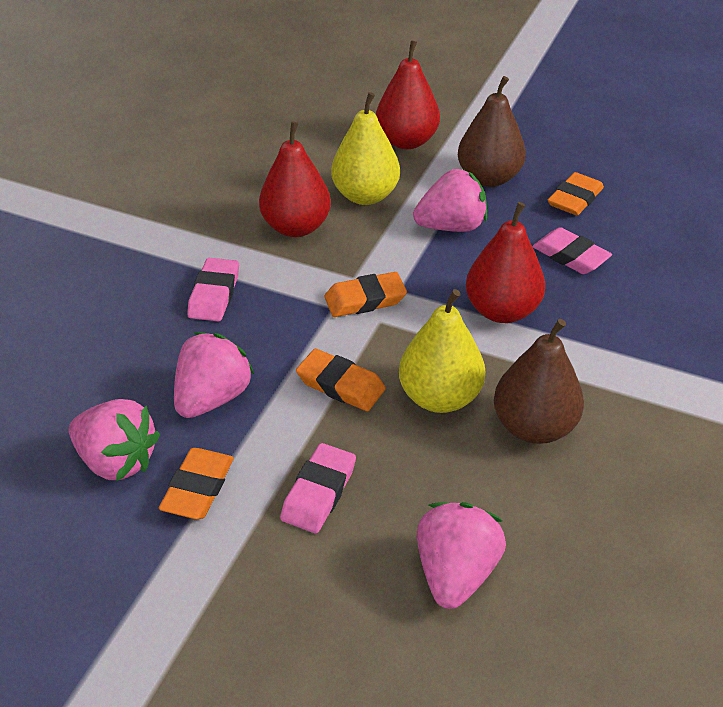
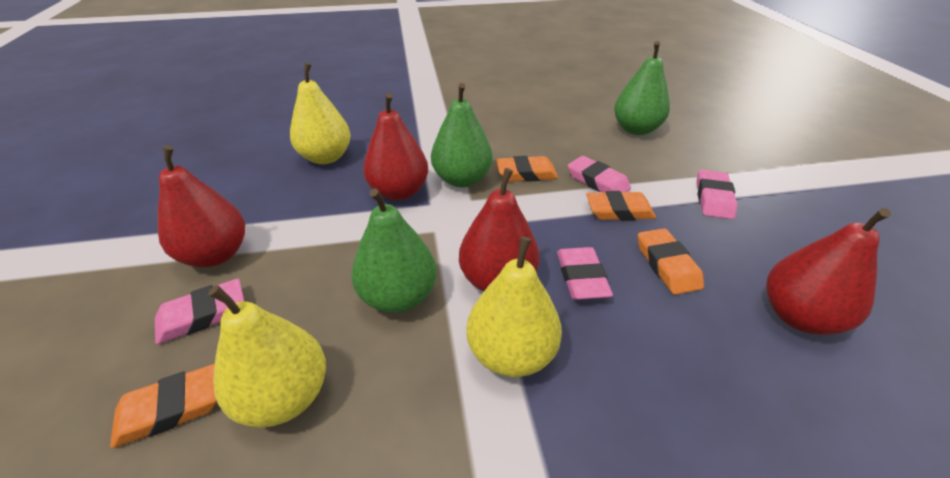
brown pear: 2 -> 0
green pear: 0 -> 3
pink eraser: 3 -> 4
pink strawberry: 4 -> 0
red pear: 3 -> 4
yellow pear: 2 -> 3

